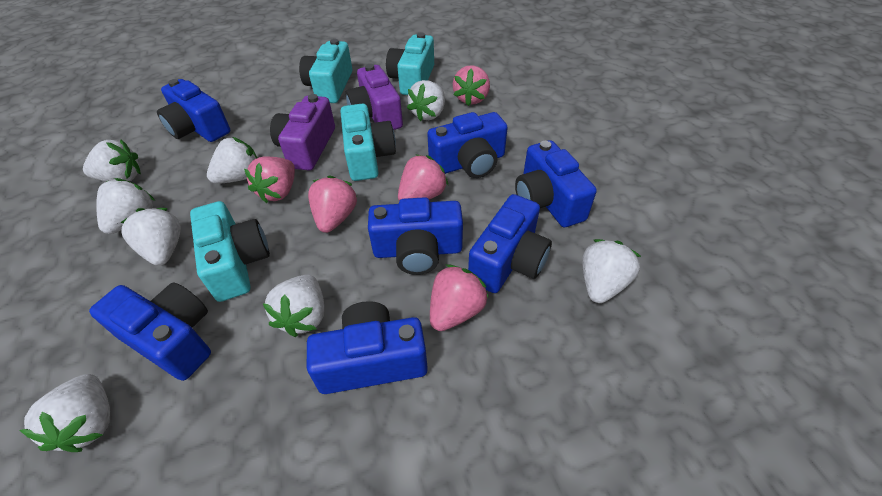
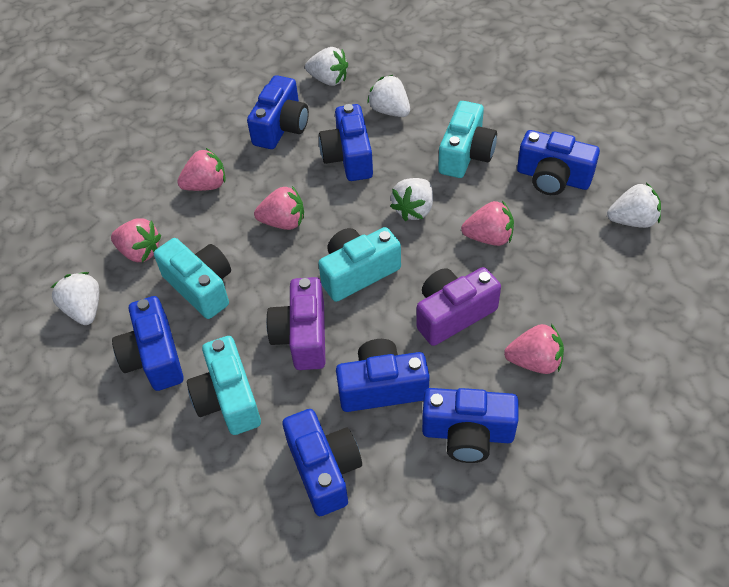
white strawberry: 8 -> 5

